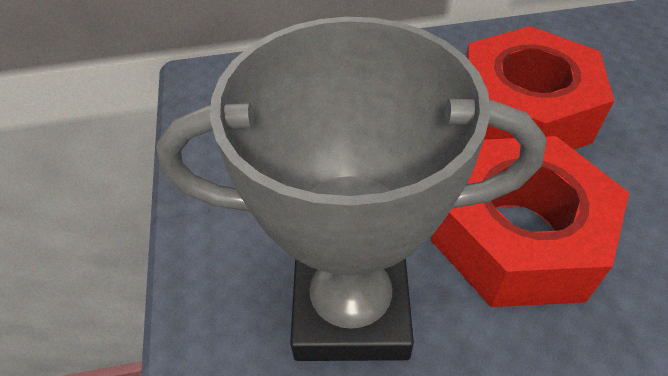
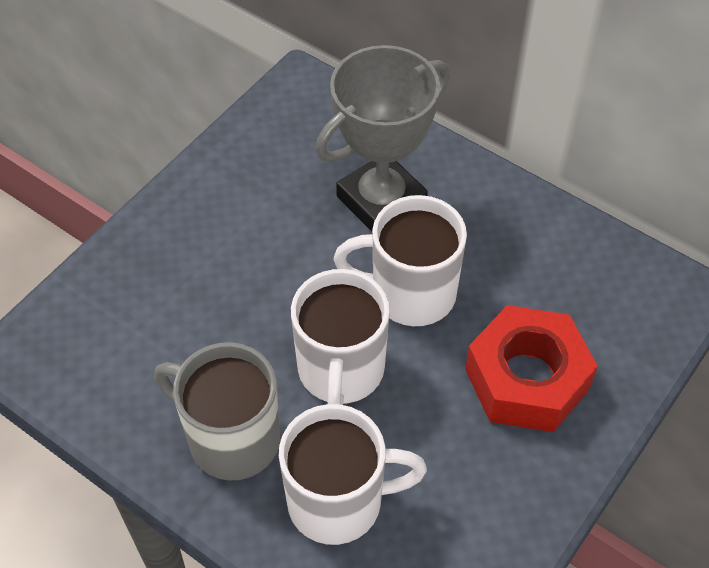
grey mug: 0 -> 1
red nut: 2 -> 1
white mug: 0 -> 3

